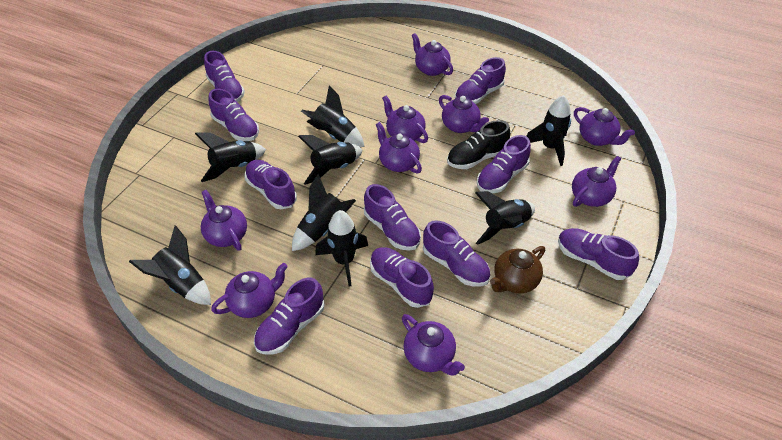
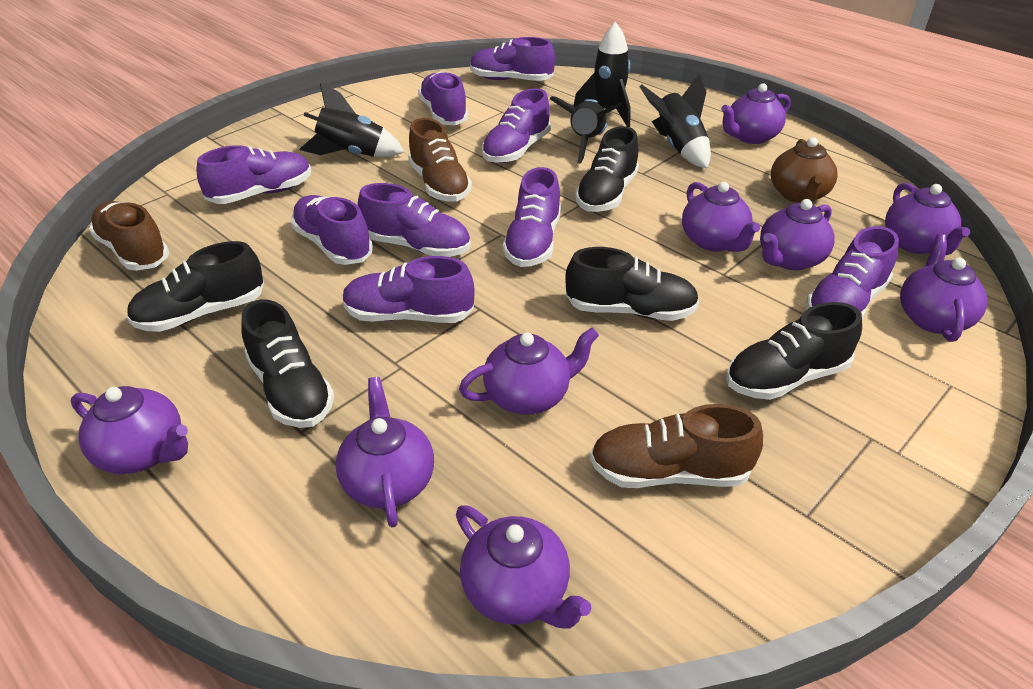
black rocket: 8 -> 4
black shoe: 1 -> 5
brown shoe: 0 -> 3
purple shoe: 10 -> 9

